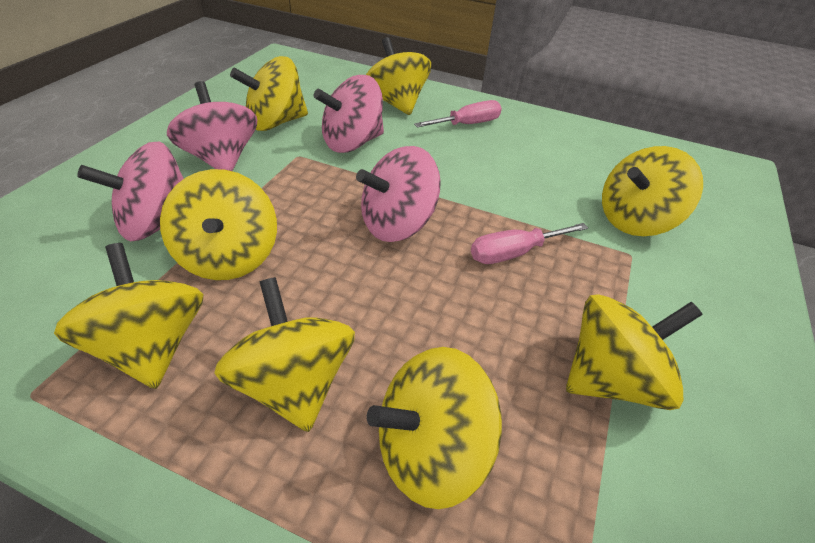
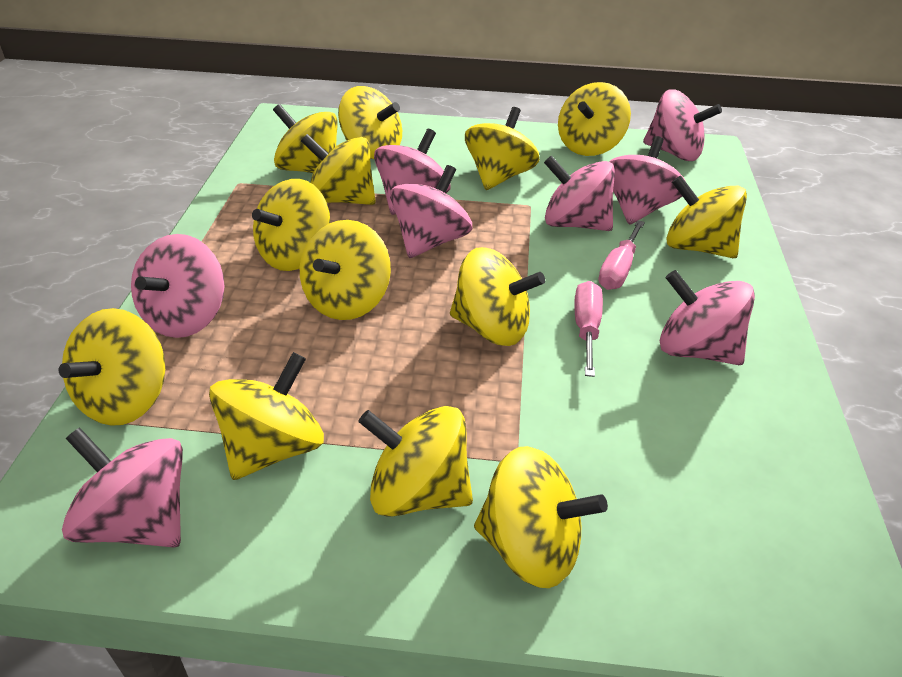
pink spinning top: 4 -> 8
yellow spinning top: 8 -> 13

